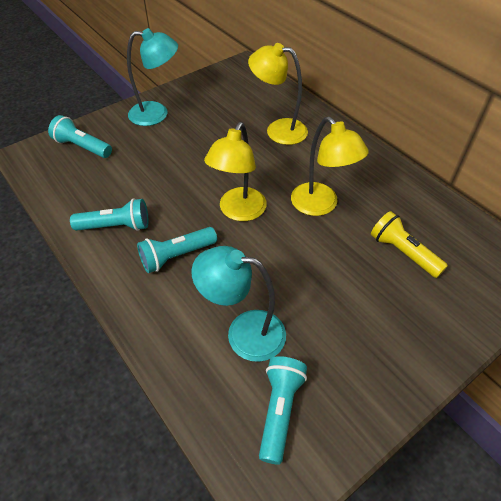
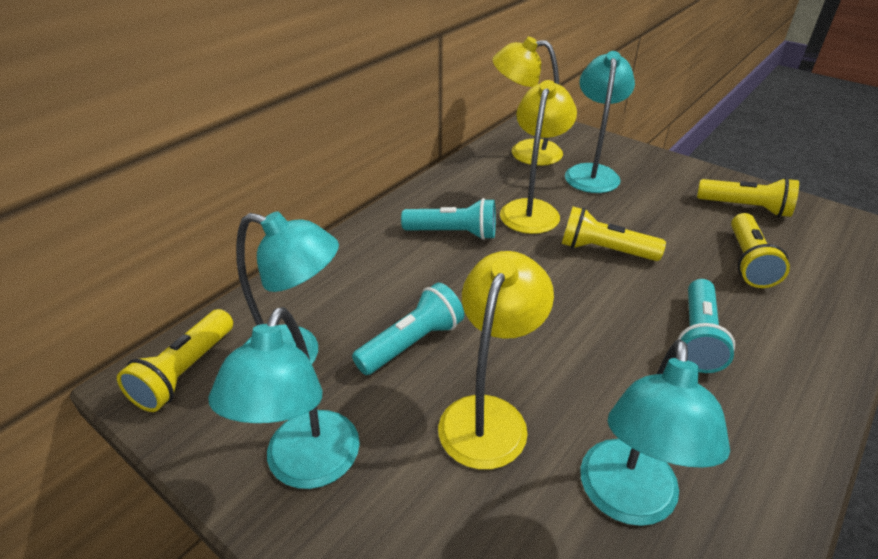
turquoise flashlight: 4 -> 3
turquoise lamp: 2 -> 4
yellow flashlight: 1 -> 4

